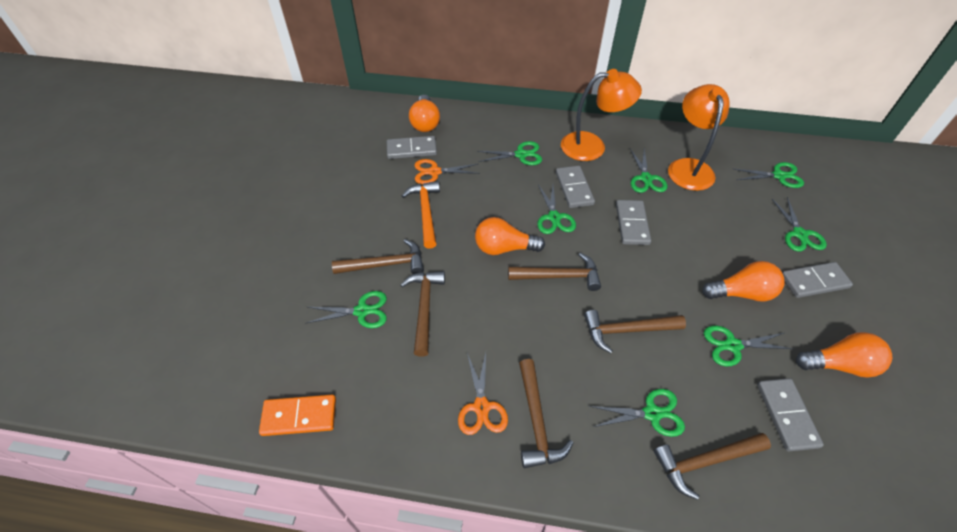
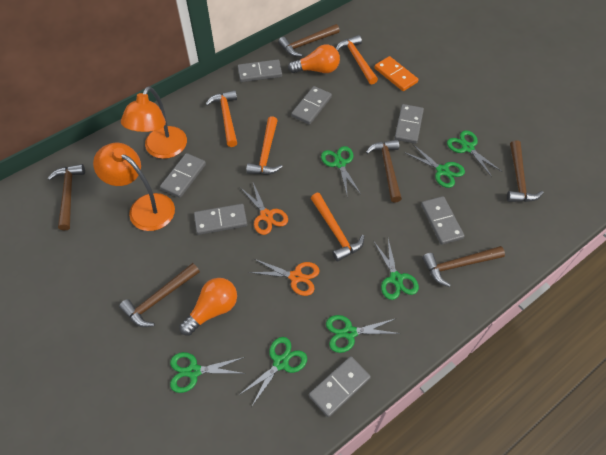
green scissors: 8 -> 7
grey domino: 5 -> 7
orange hammer: 1 -> 4
orange light bulb: 4 -> 2

